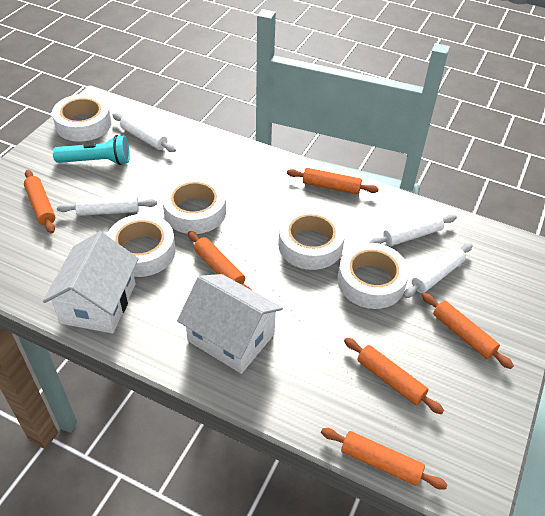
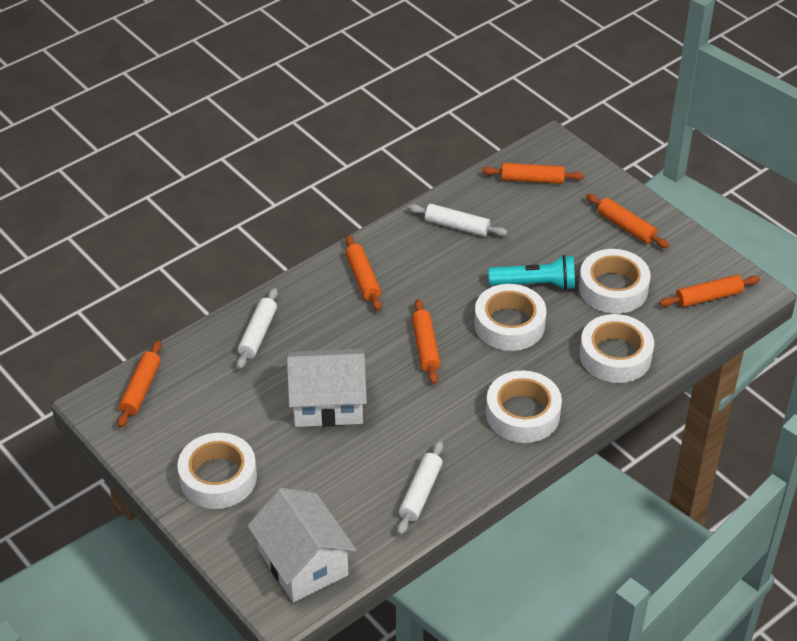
white rolling pin: 4 -> 3

